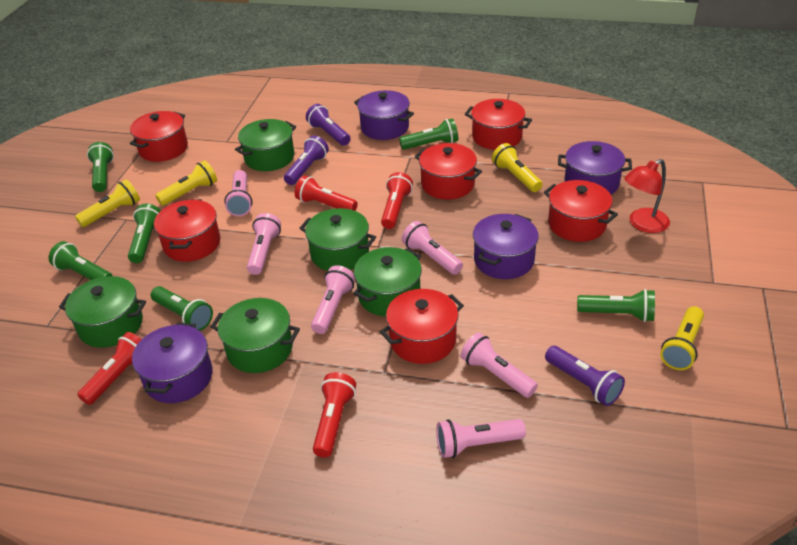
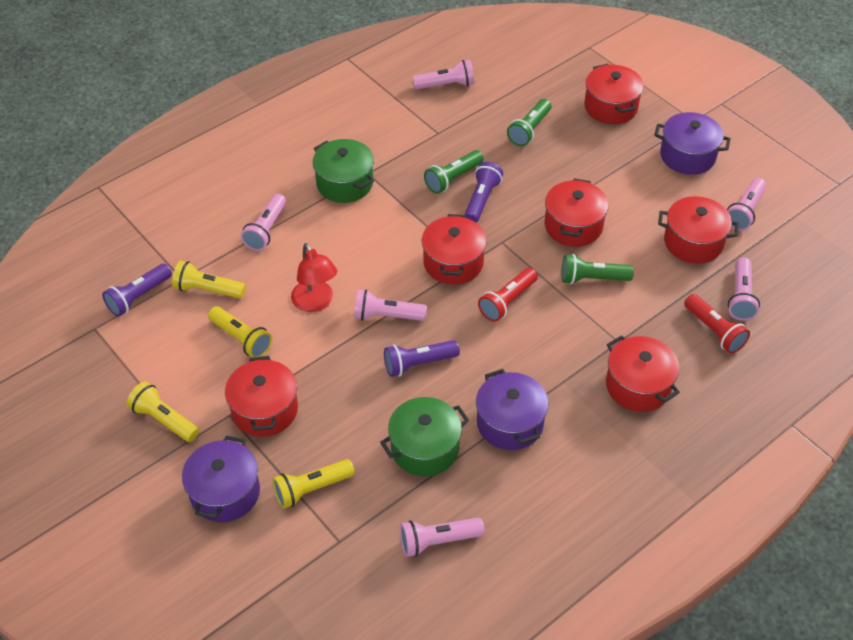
green flashlight: 6 -> 3
green pot: 5 -> 2
purple pot: 4 -> 3
red flashlight: 4 -> 2

